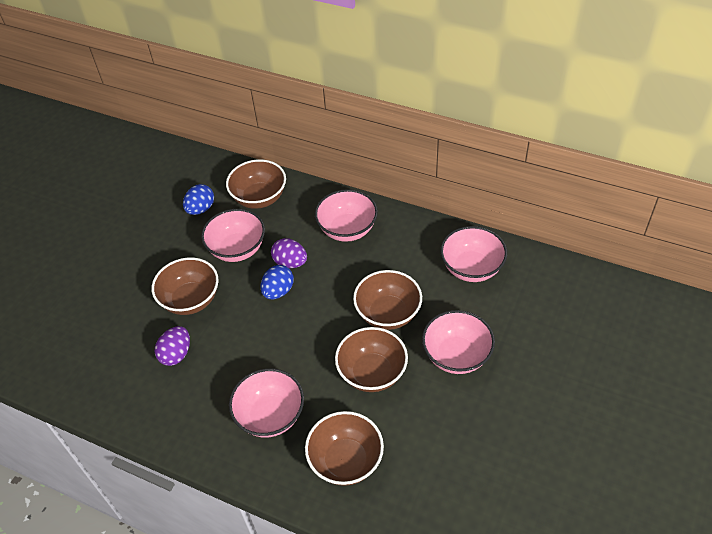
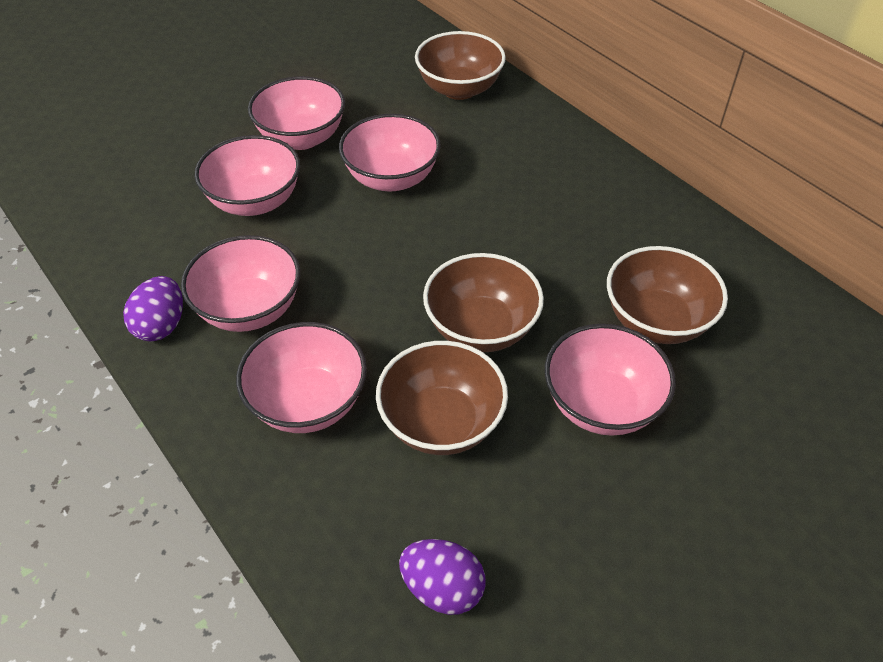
blue egg: 2 -> 0
brown bowl: 5 -> 4
pink bowl: 5 -> 6

